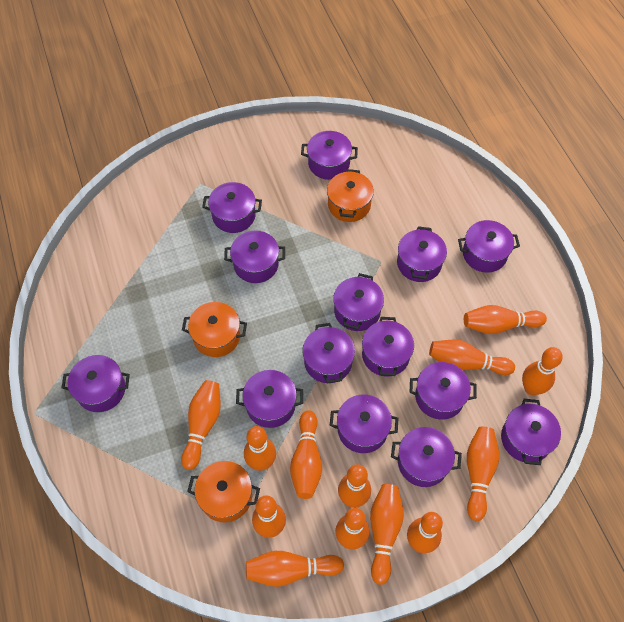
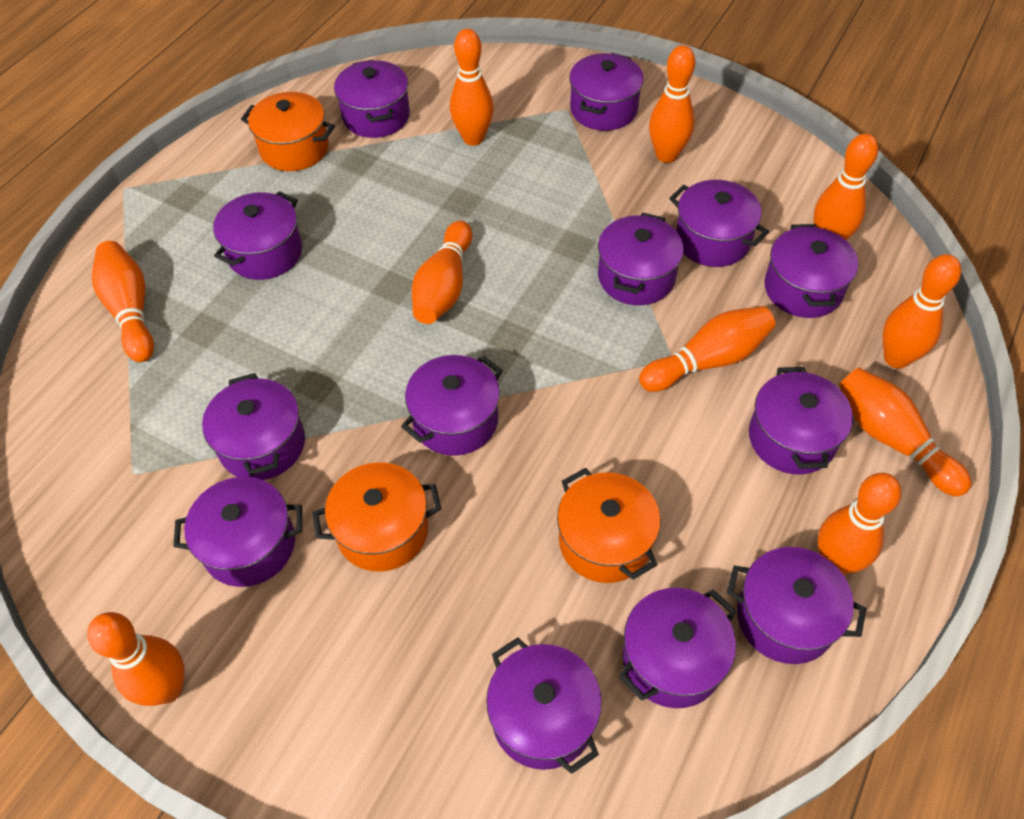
orange bowling pin: 13 -> 10
purple pot: 14 -> 13

